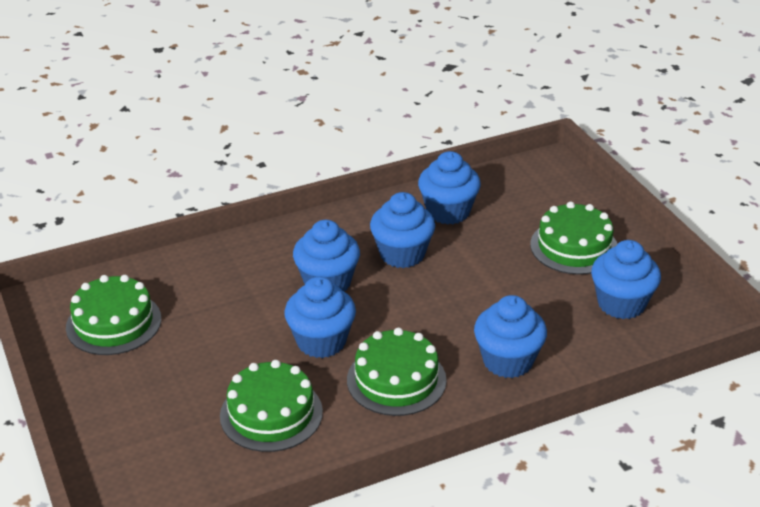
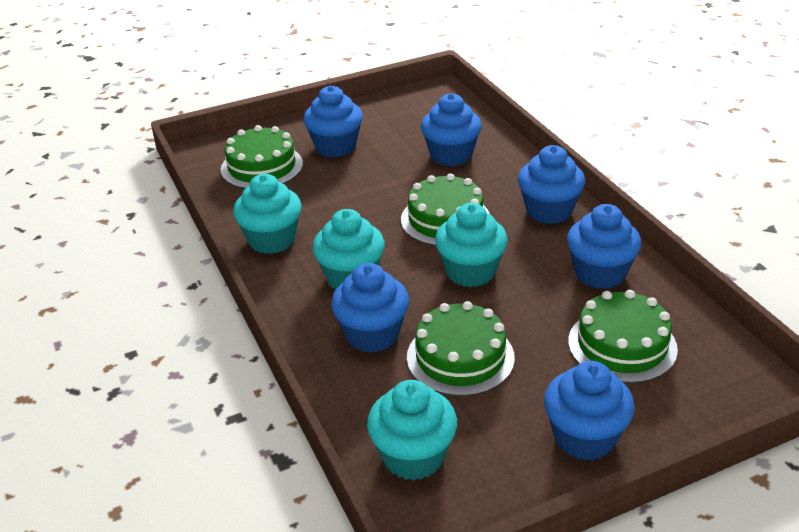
turquoise cupcake: 0 -> 4

